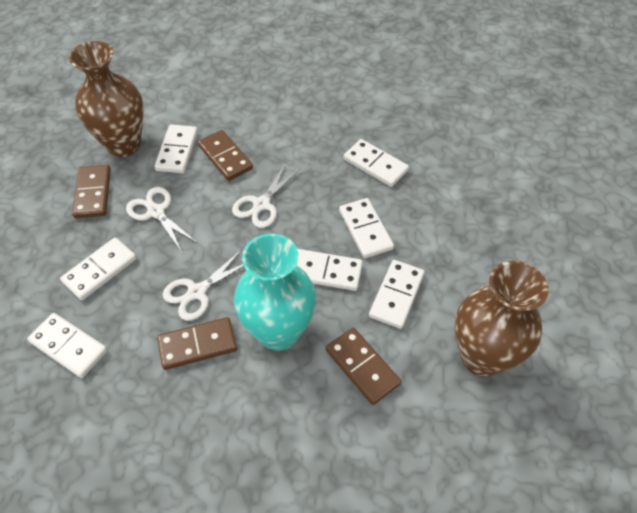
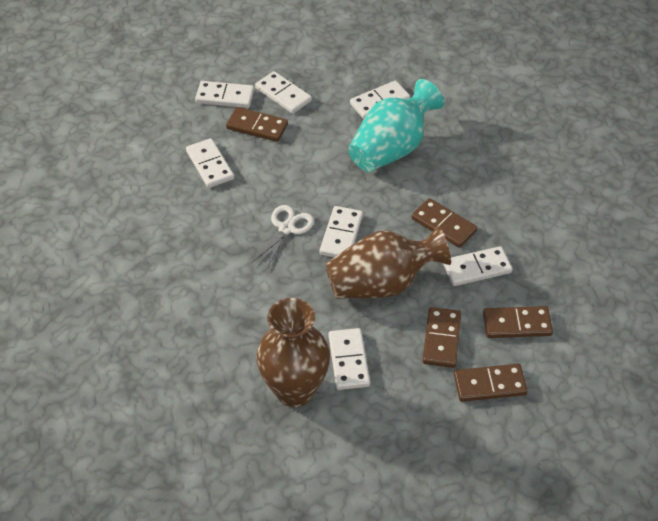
brown domino: 4 -> 5
white scissors: 3 -> 1

